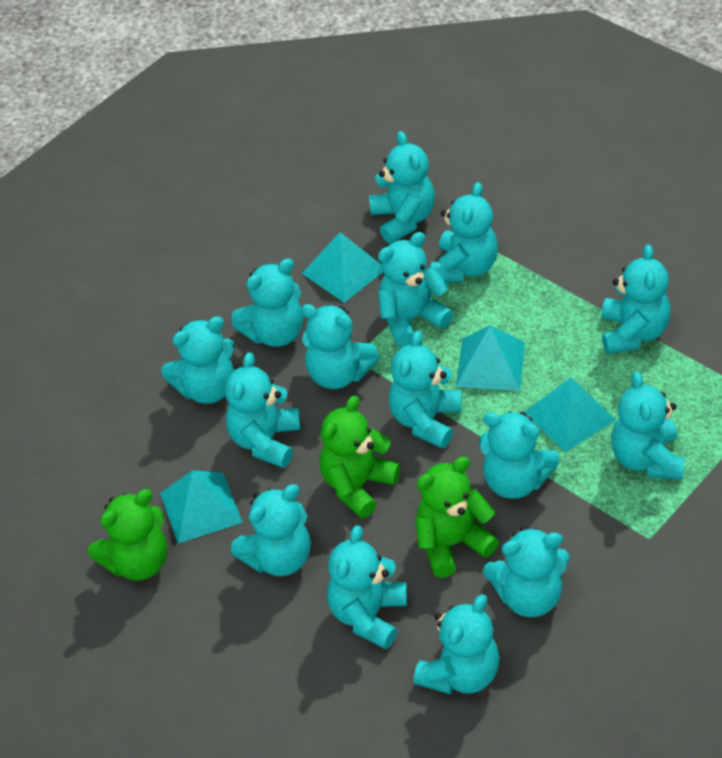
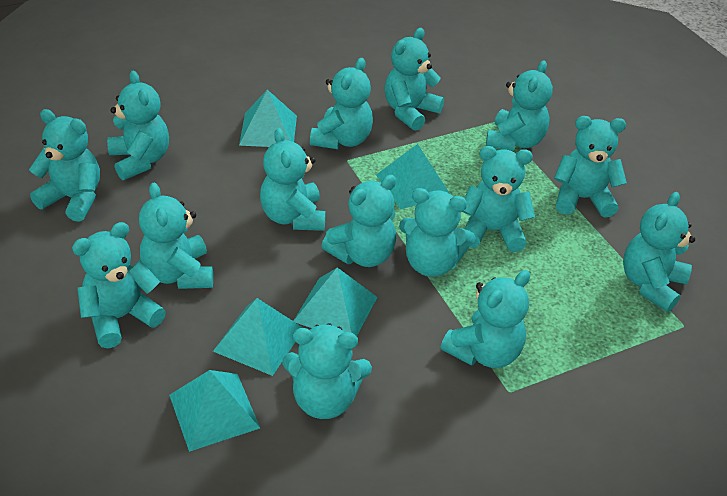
green teddy bear: 3 -> 0
turquoise pyramid: 4 -> 5

